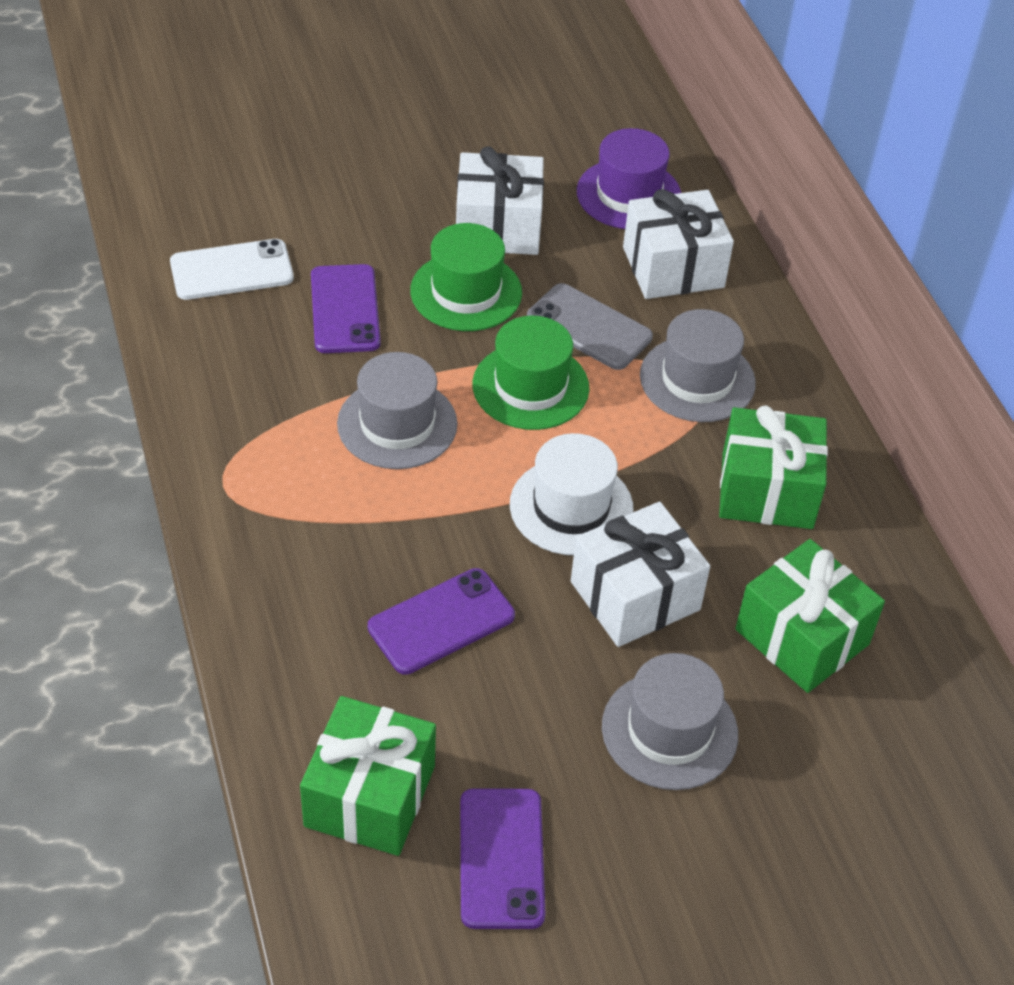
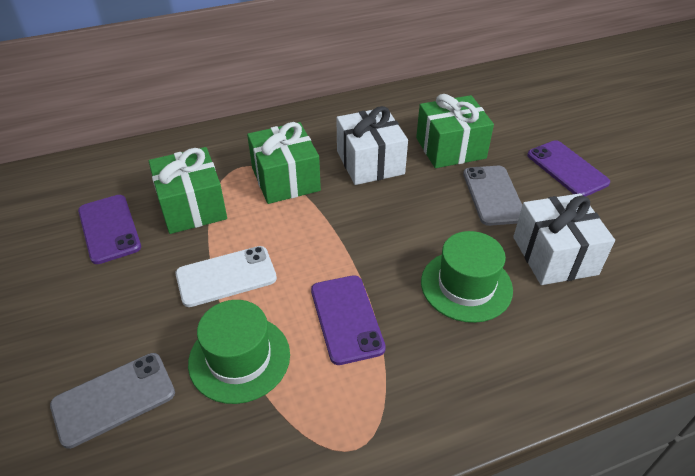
grey hat: 3 -> 0
grey phone: 1 -> 2
purple hat: 1 -> 0
white gift: 3 -> 2
white hat: 1 -> 0

